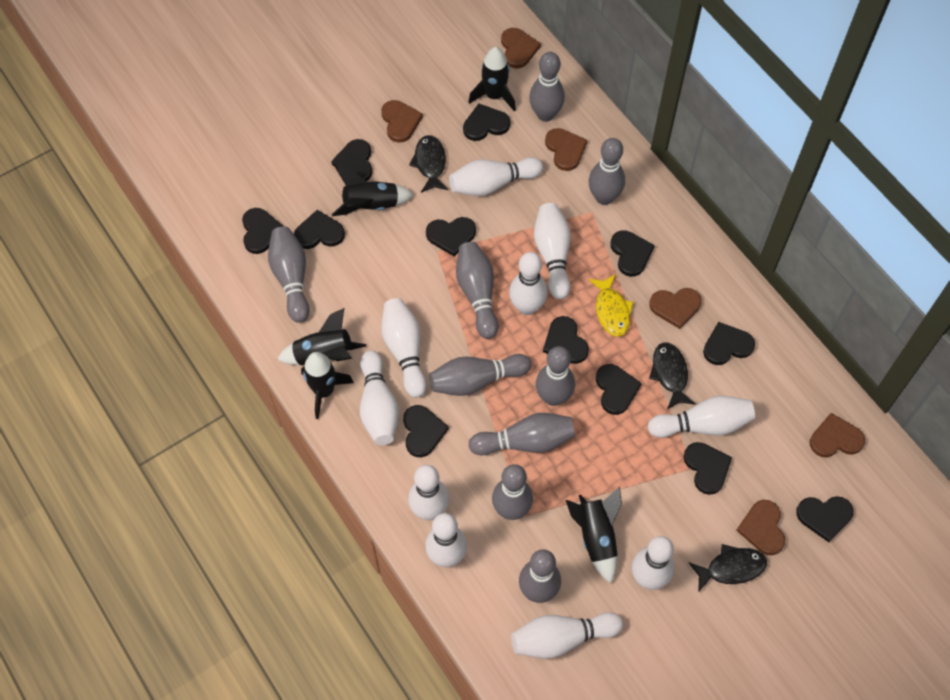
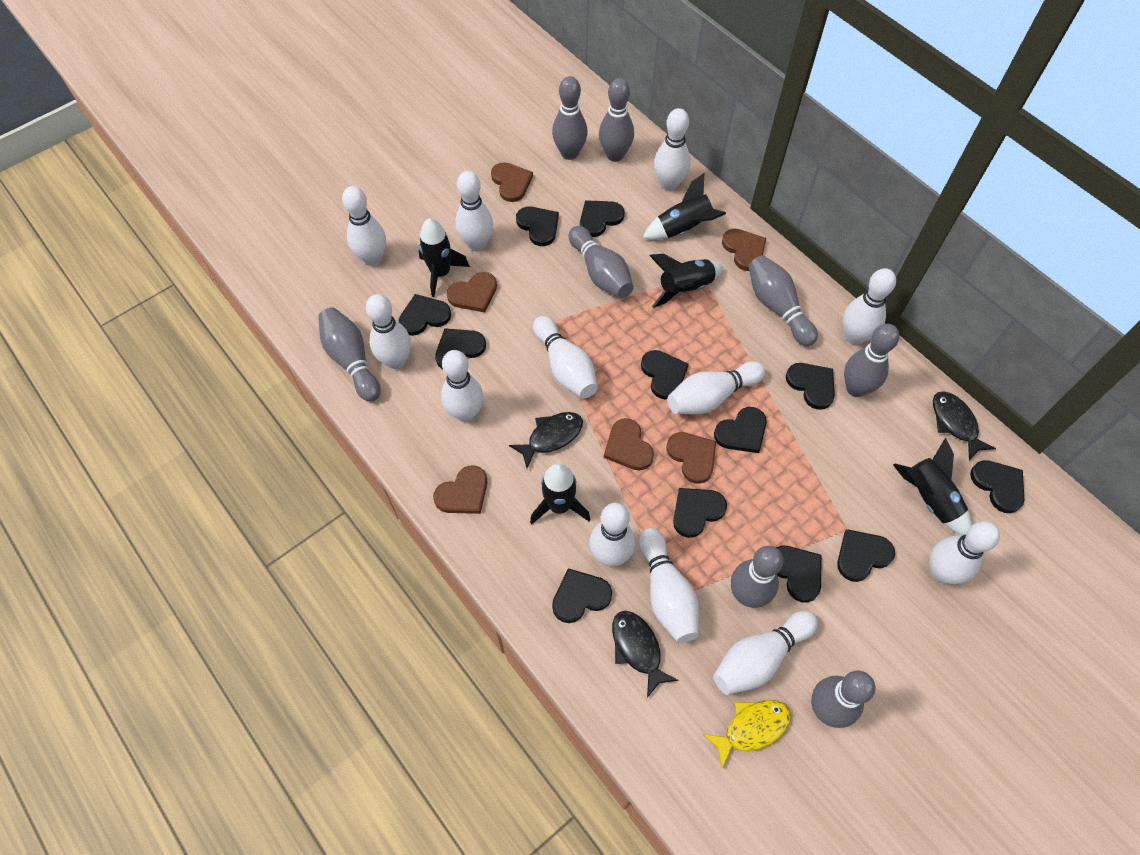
grey bowling pin: 9 -> 8
white bowling pin: 10 -> 12

